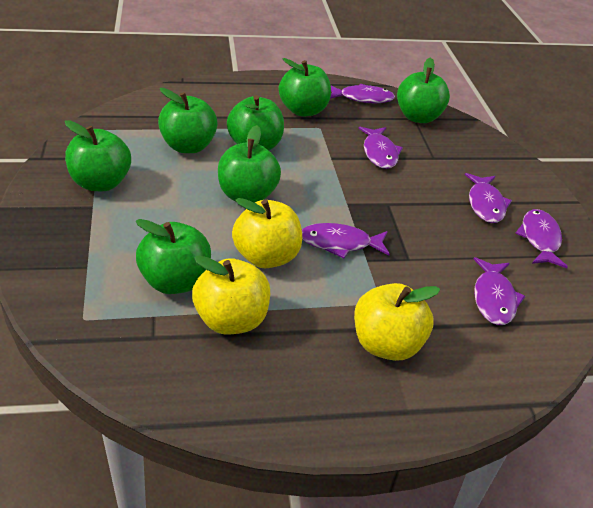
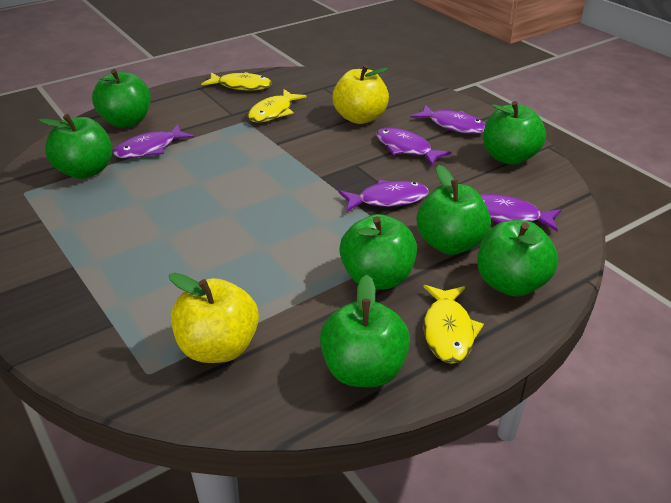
purple fish: 6 -> 5
yellow apple: 3 -> 2
yellow fish: 0 -> 3

